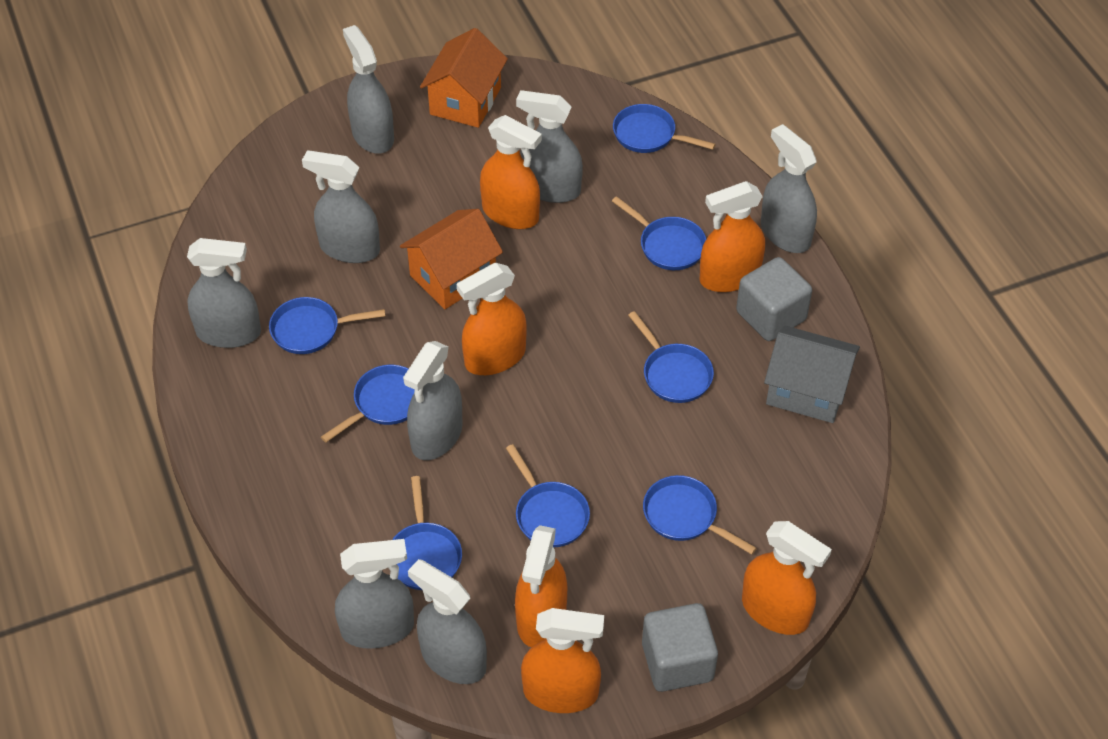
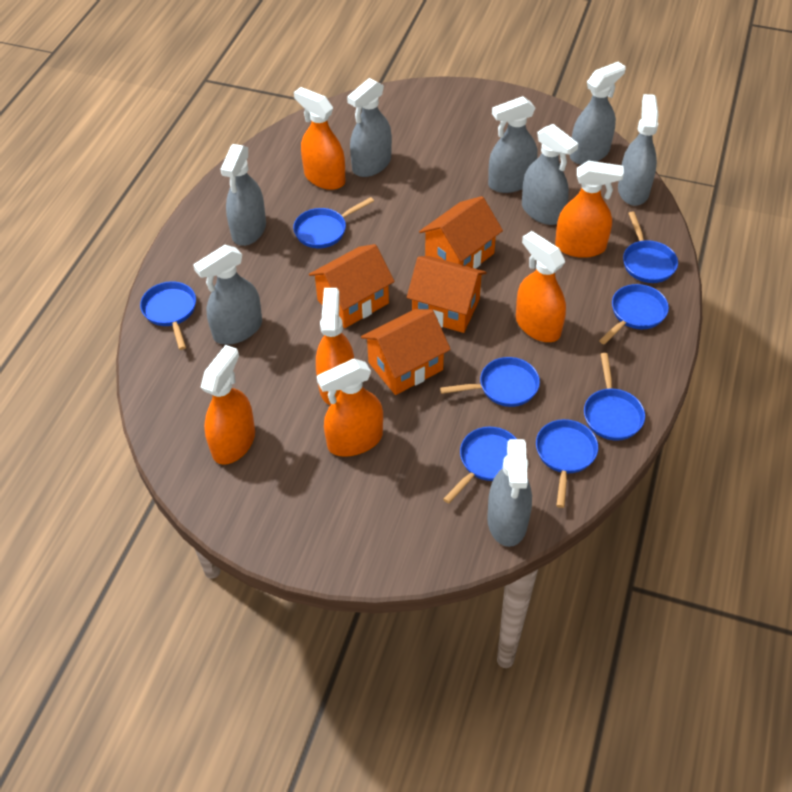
grey cube: 2 -> 0
grey house: 1 -> 0
orange house: 2 -> 4

